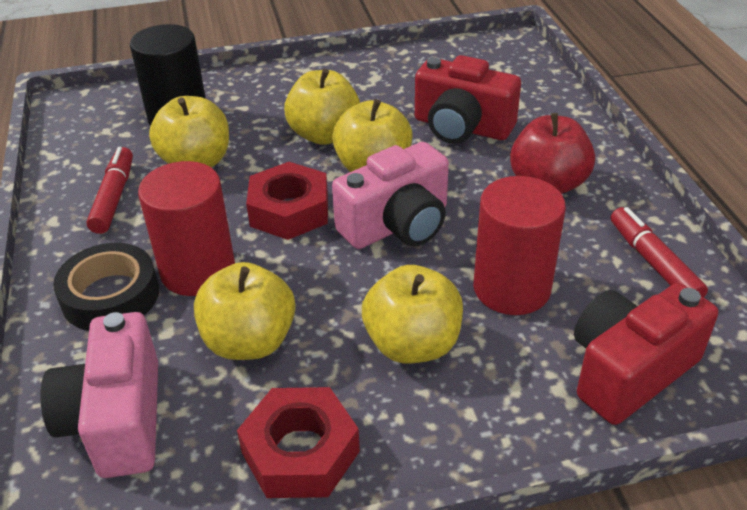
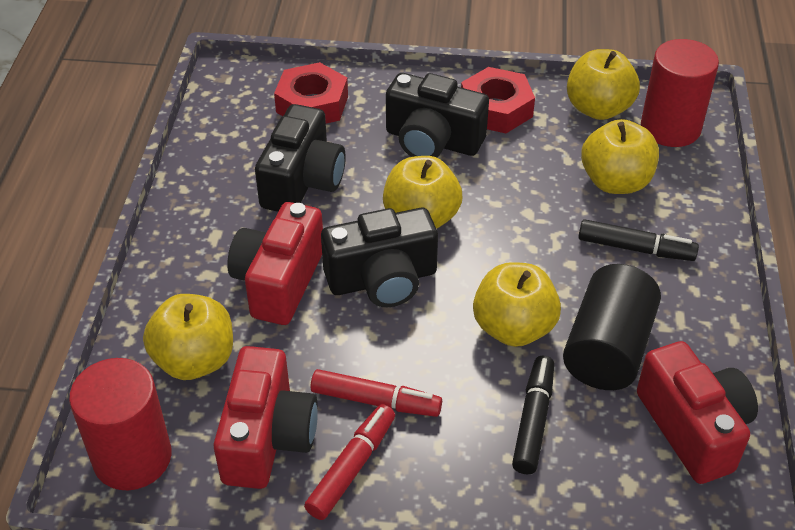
black camera: 0 -> 3
black marker: 0 -> 2
black tape: 1 -> 0
pink camera: 2 -> 0
red apple: 1 -> 0
red camera: 2 -> 3

